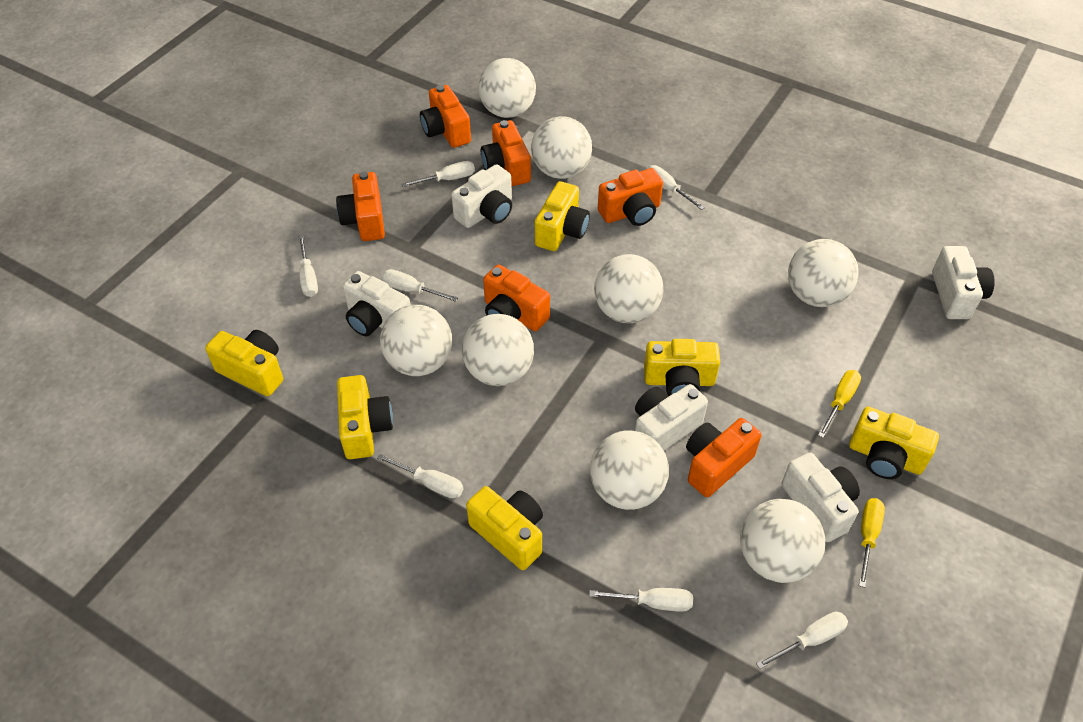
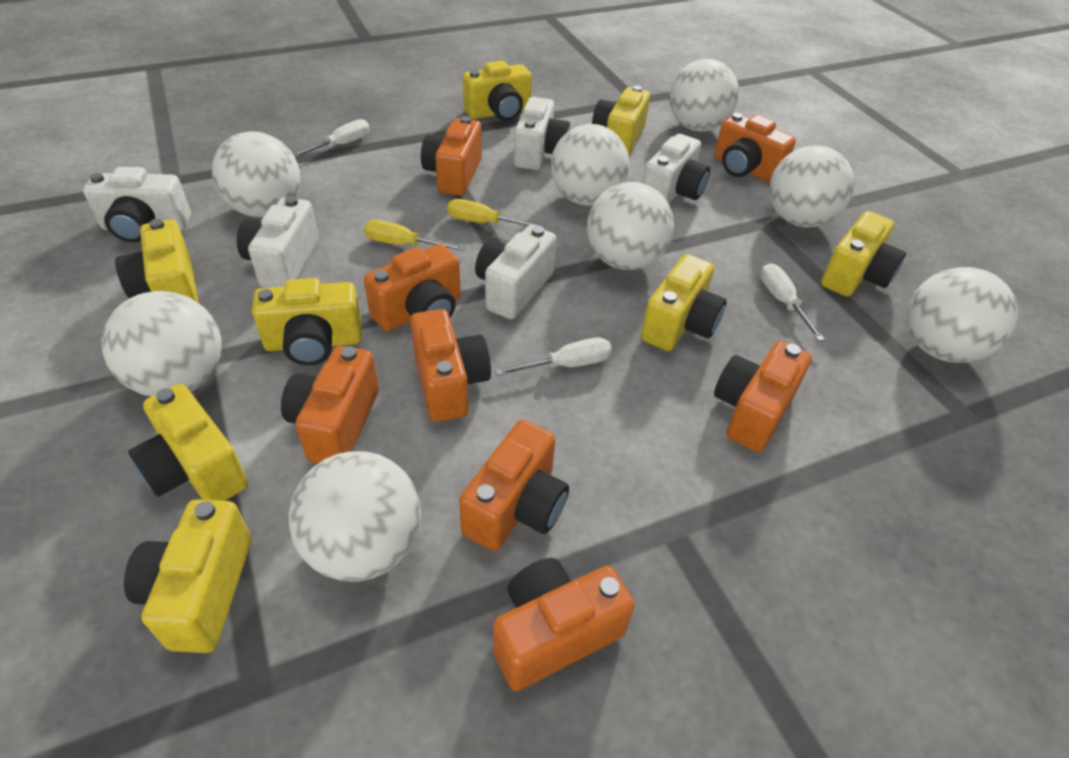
orange camera: 6 -> 8
white screwdriver: 7 -> 3
yellow camera: 6 -> 8

